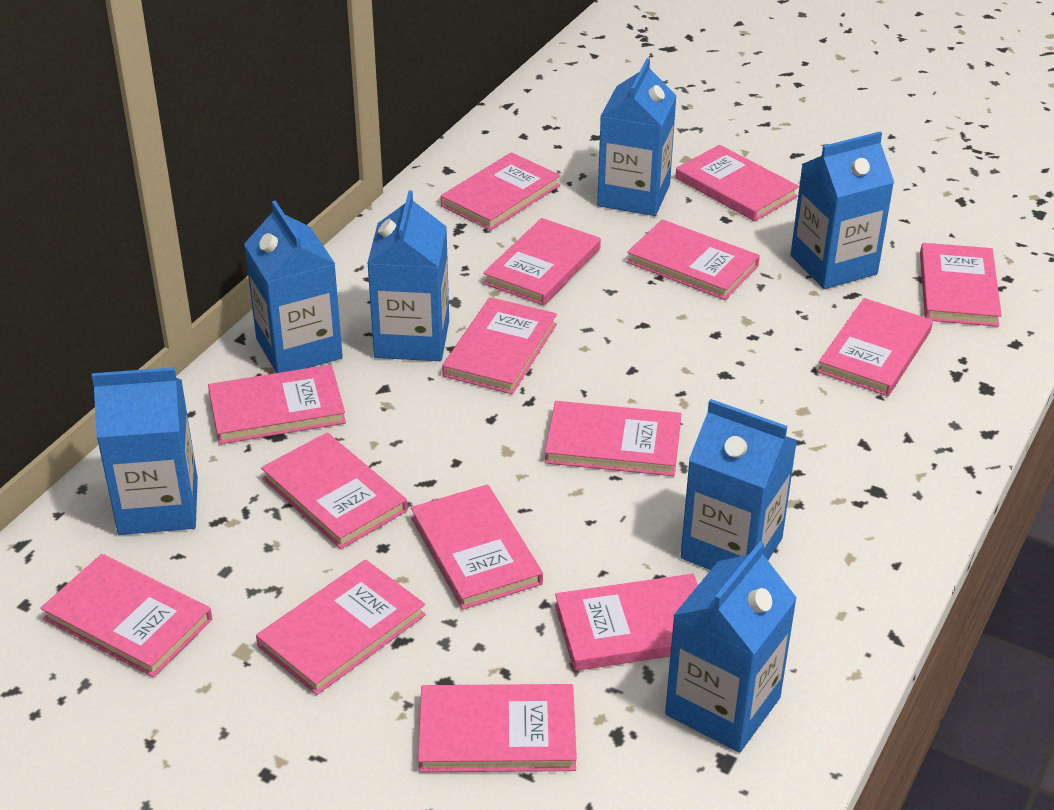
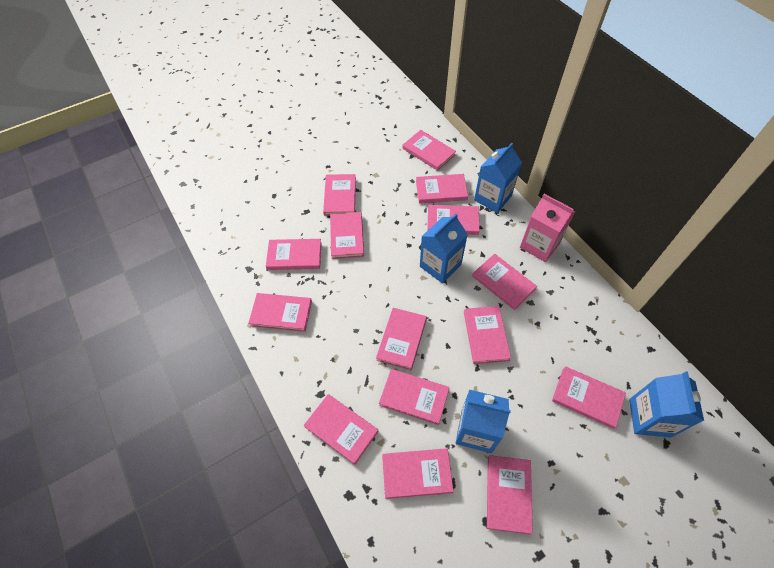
blue carton: 7 -> 4
pink carton: 0 -> 1

